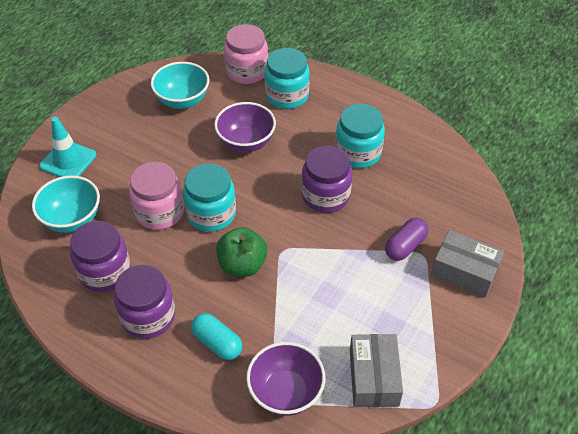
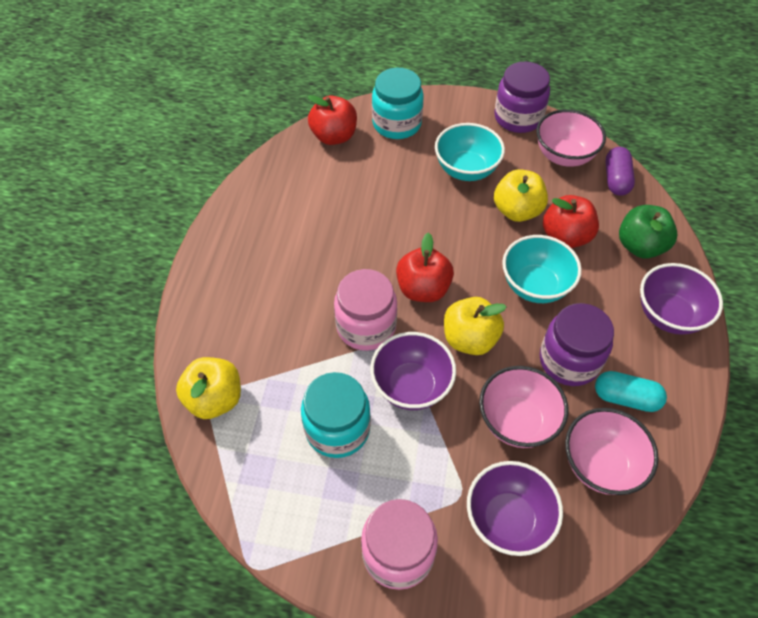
grey box: 2 -> 0
pink bowl: 0 -> 3
purple bowl: 2 -> 3
purple jar: 3 -> 2
red apple: 0 -> 3
turquoise jar: 3 -> 2
turquoise traffic cone: 1 -> 0
yellow apple: 0 -> 3

